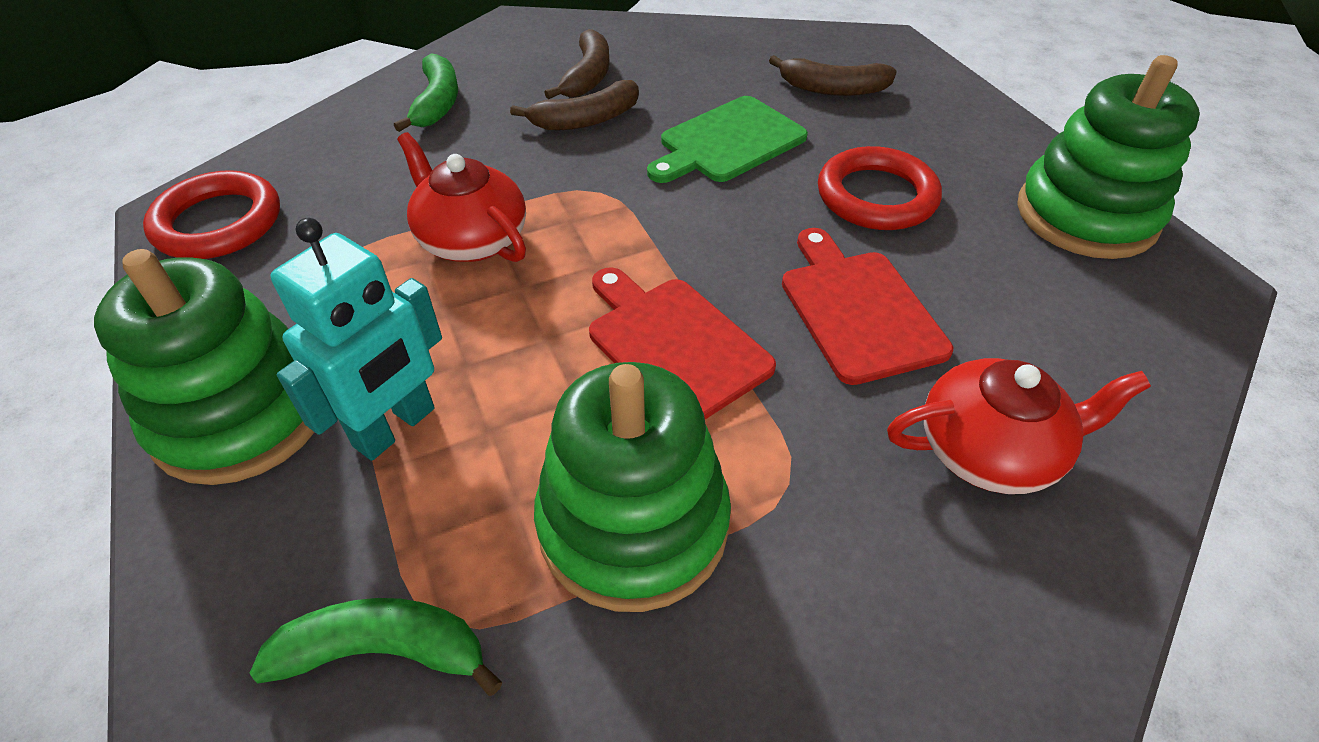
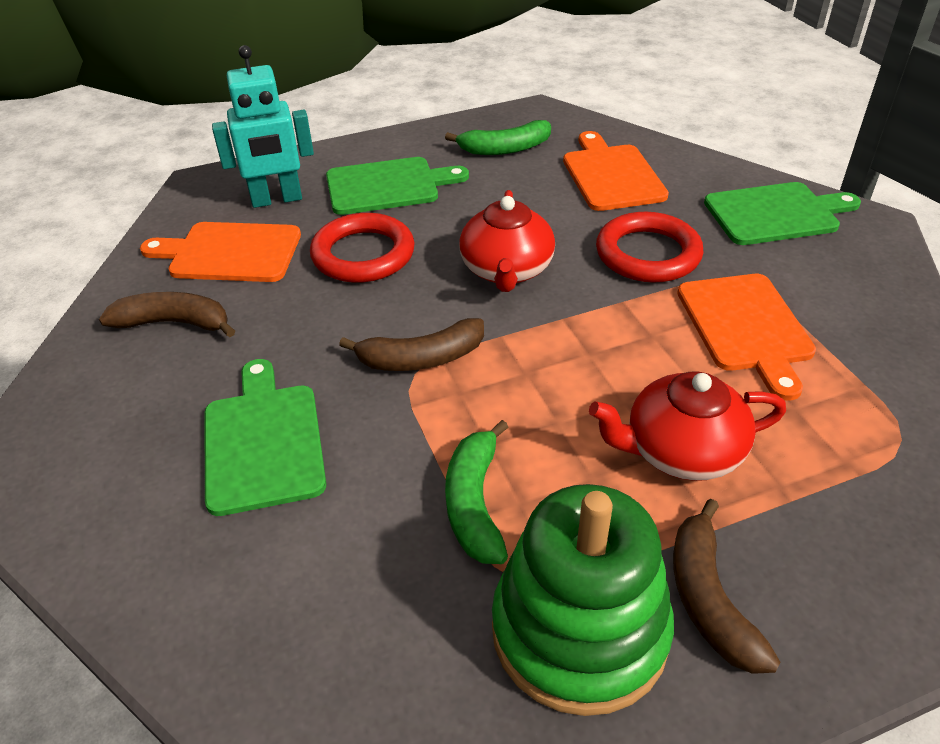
green cutting board: 1 -> 3
green stacking toy: 3 -> 1
orange cutting board: 0 -> 3
red cutting board: 2 -> 0

